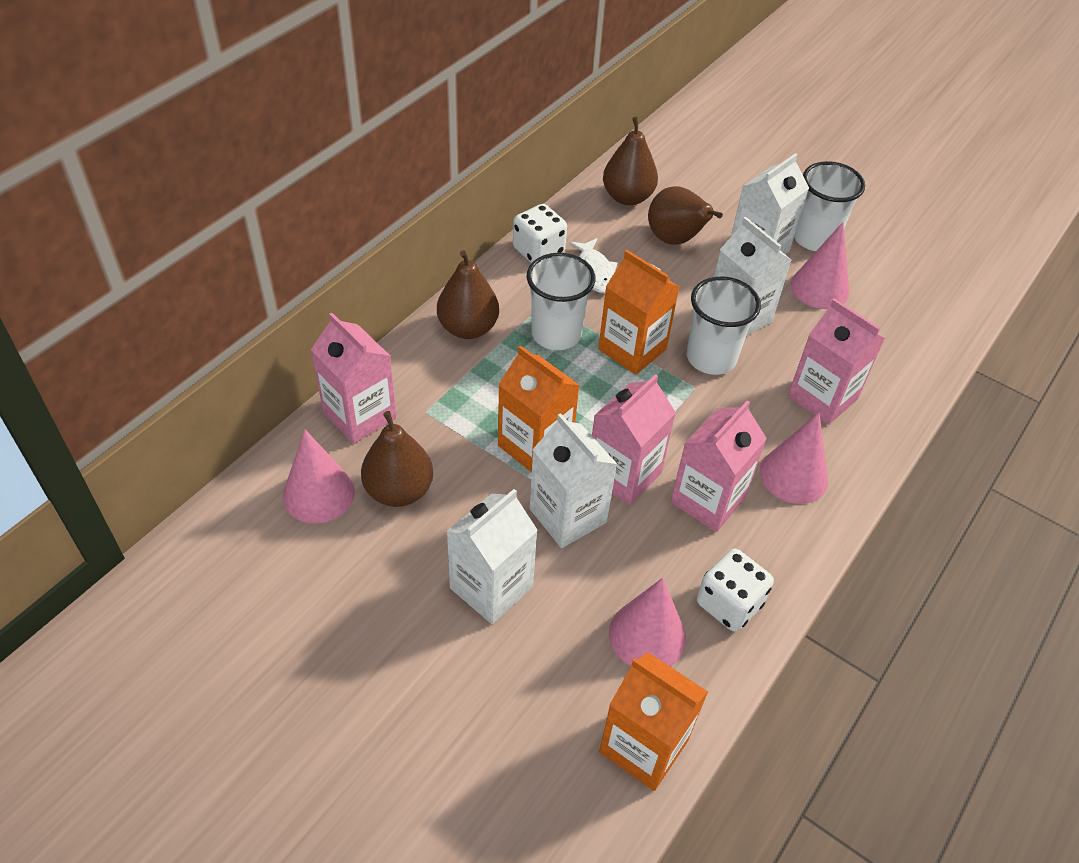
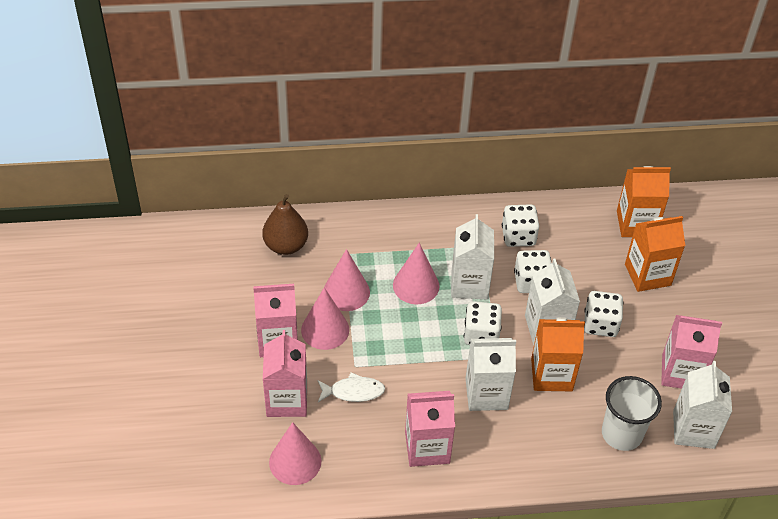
brown pear: 4 -> 1
white cup: 3 -> 1
white dice: 2 -> 4

